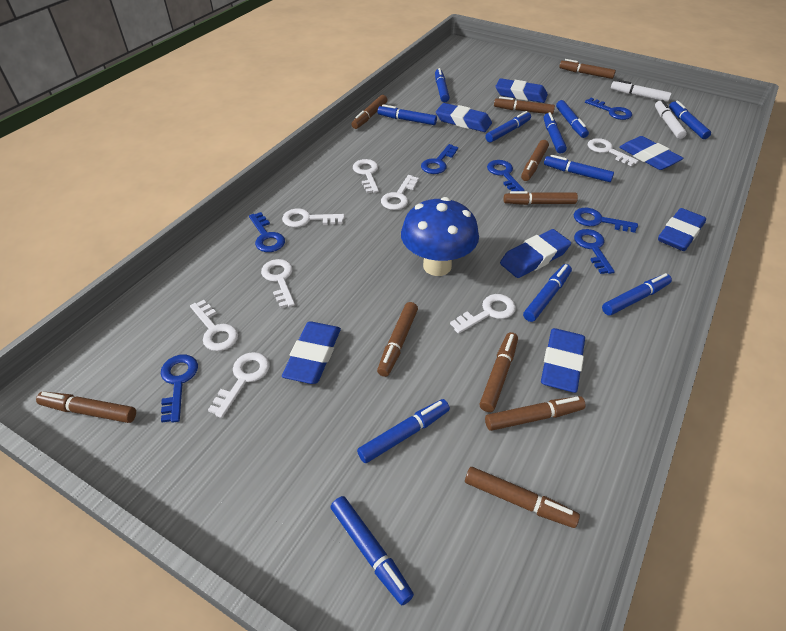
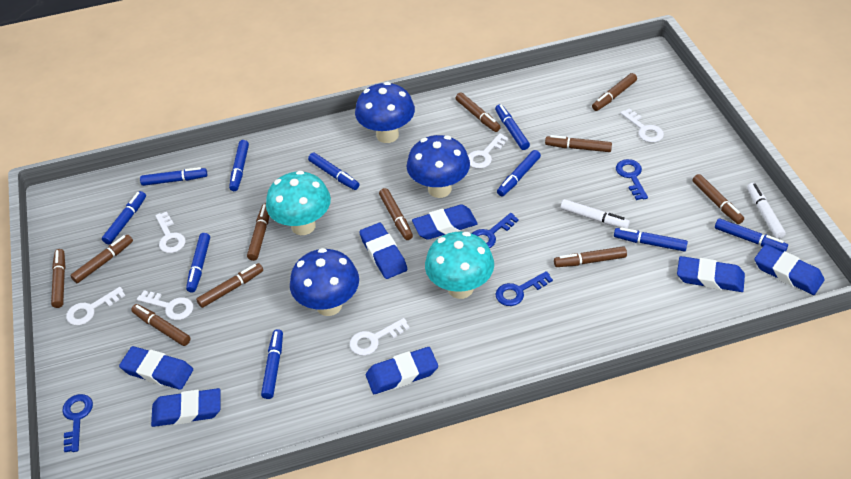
blue key: 7 -> 4
blue marker: 11 -> 10
blue mushroom: 1 -> 3
brown marker: 10 -> 11
turquoise mushroom: 0 -> 2
white key: 8 -> 6

